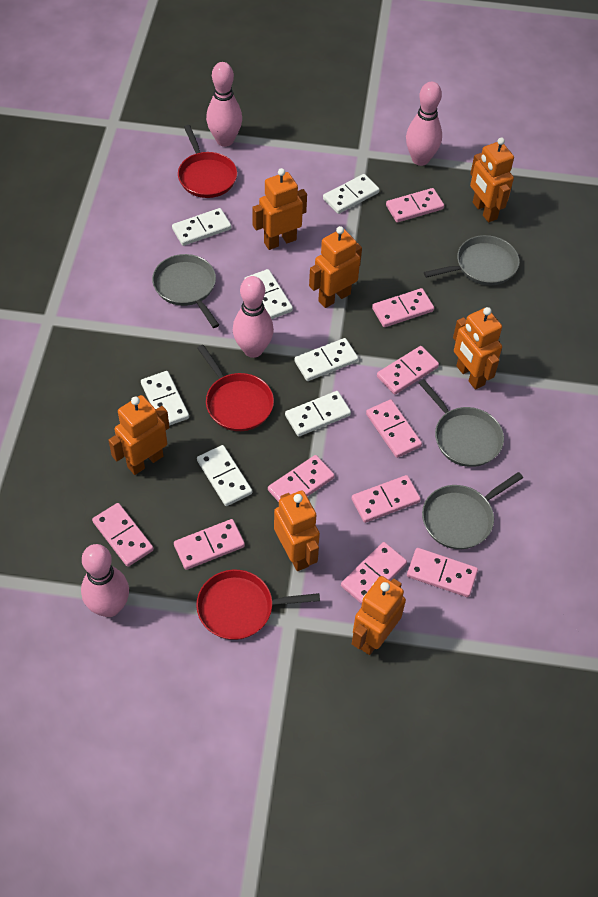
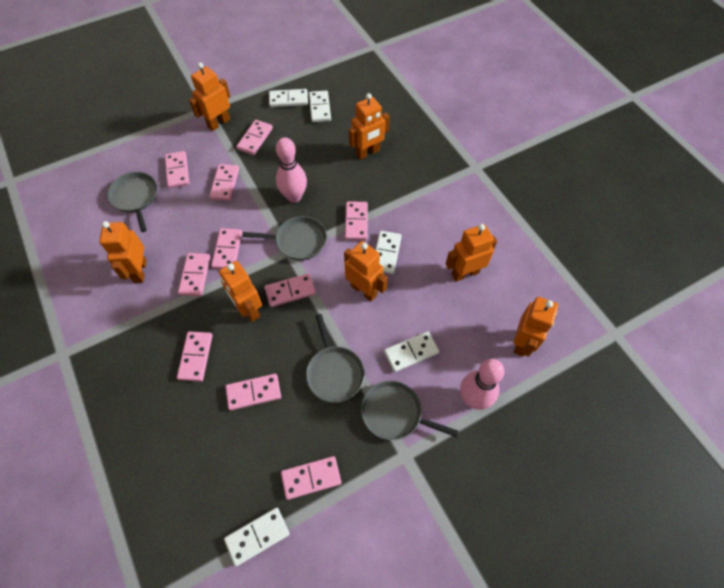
pink bowling pin: 4 -> 2
red pan: 3 -> 0
white domino: 7 -> 5

